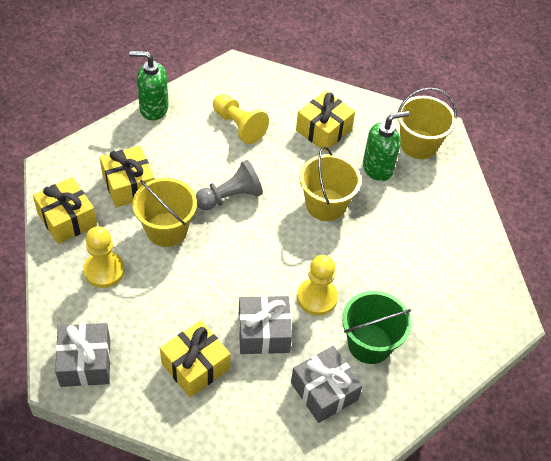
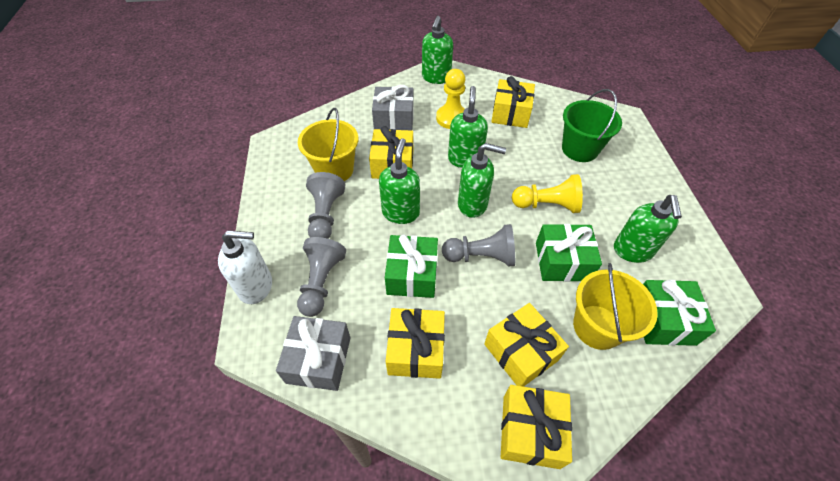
green gift: 0 -> 3
green soap dispenser: 2 -> 5
grey gift: 3 -> 2
grey pawn: 1 -> 3
white soap dispenser: 0 -> 1
yellow bucket: 3 -> 2
yellow gift: 4 -> 5
yellow pawn: 3 -> 2

